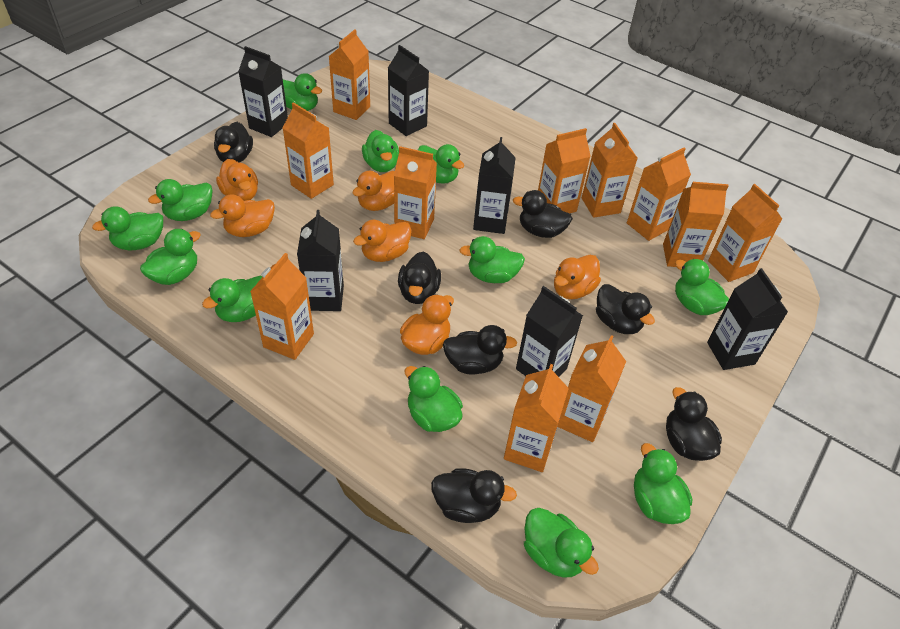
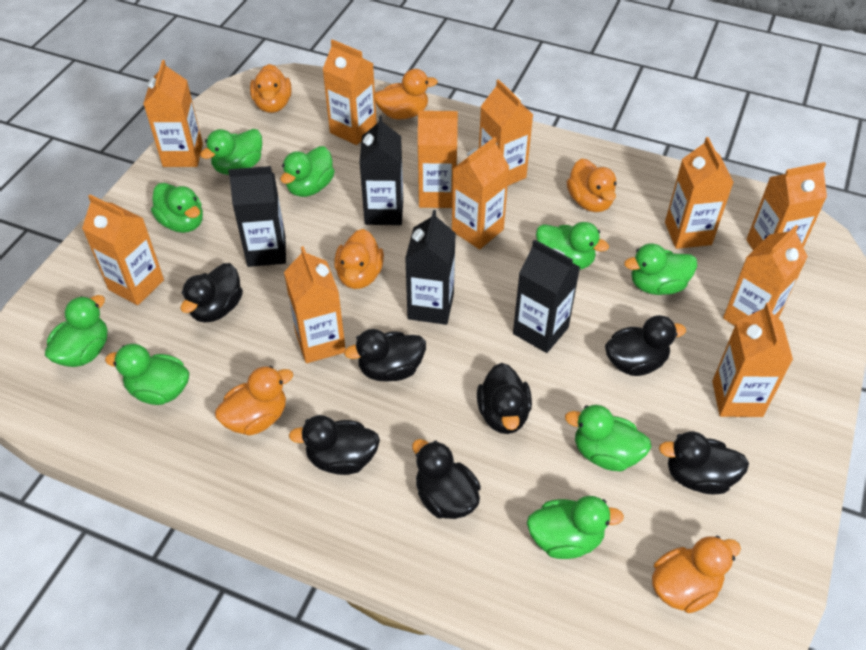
black carton: 6 -> 4
green duck: 12 -> 9

